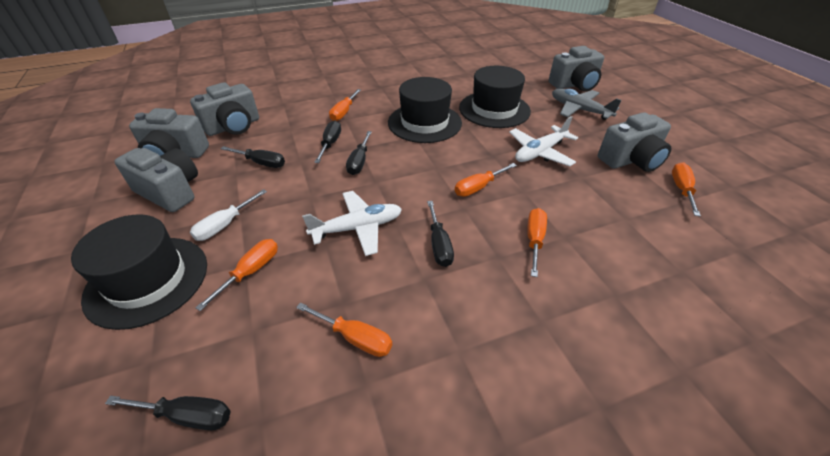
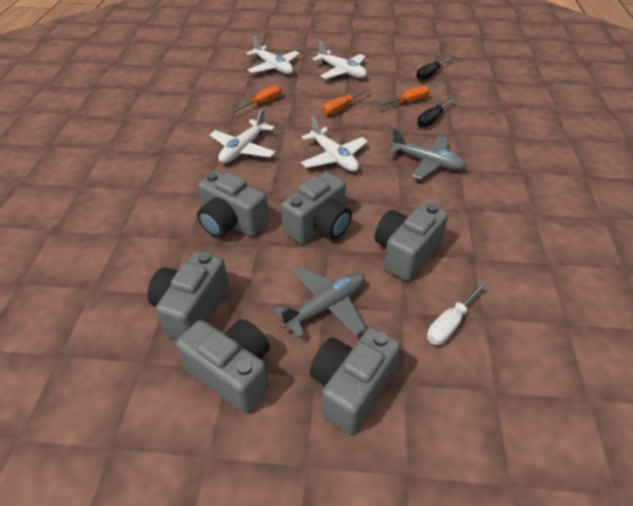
black hat: 3 -> 0
black screwdriver: 5 -> 2
grey camera: 5 -> 6
grey plane: 1 -> 2
orange screwdriver: 6 -> 3
white plane: 2 -> 4

